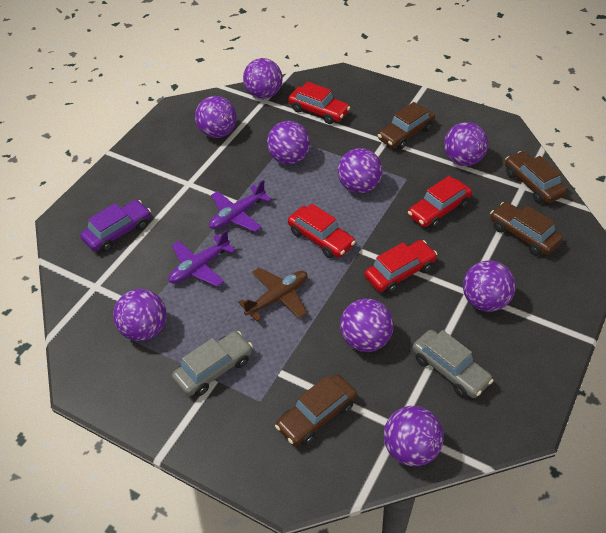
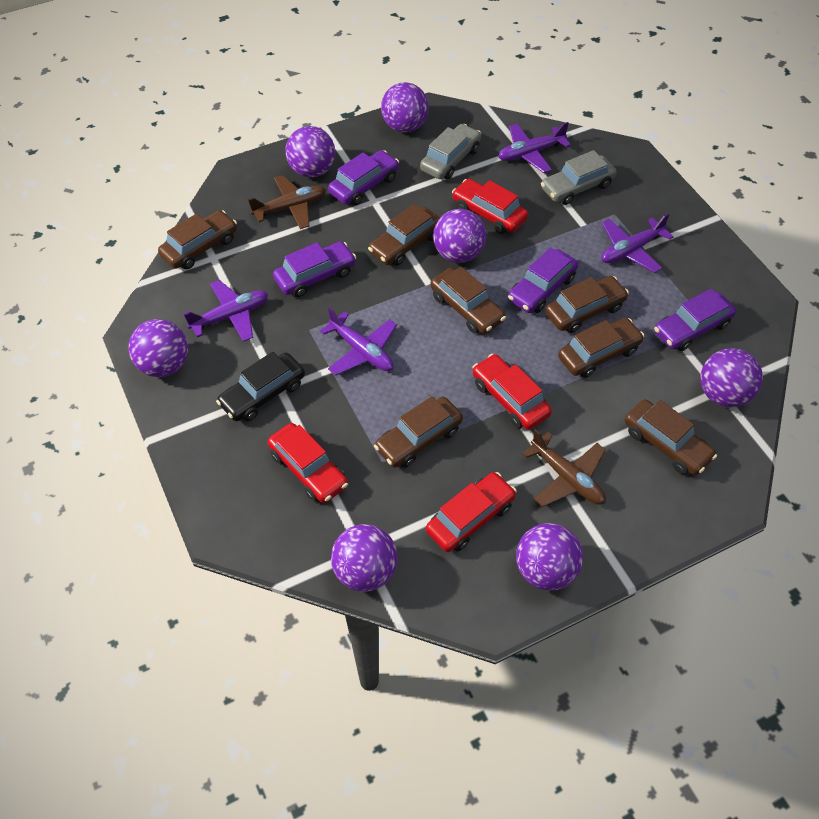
black car: 0 -> 1
brown car: 4 -> 7
brown plane: 1 -> 2
purple ball: 9 -> 7
purple car: 1 -> 4
purple plane: 2 -> 4

